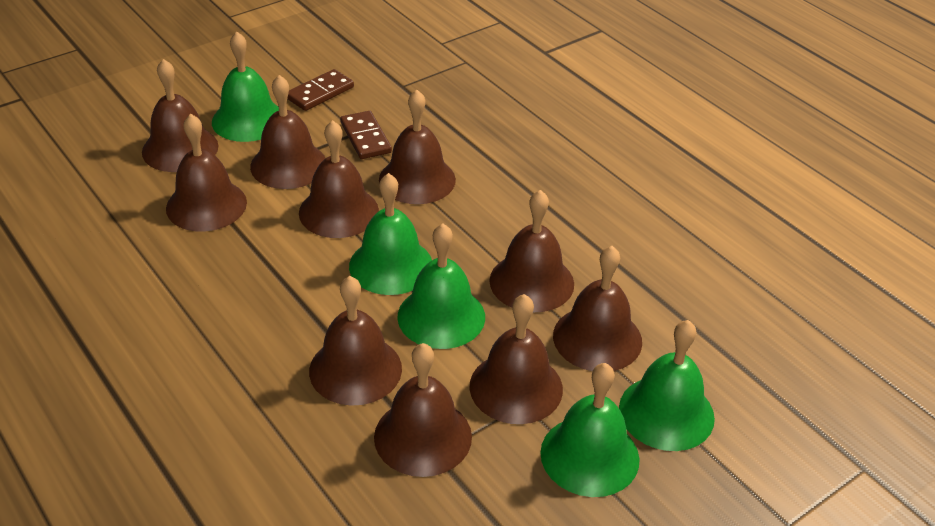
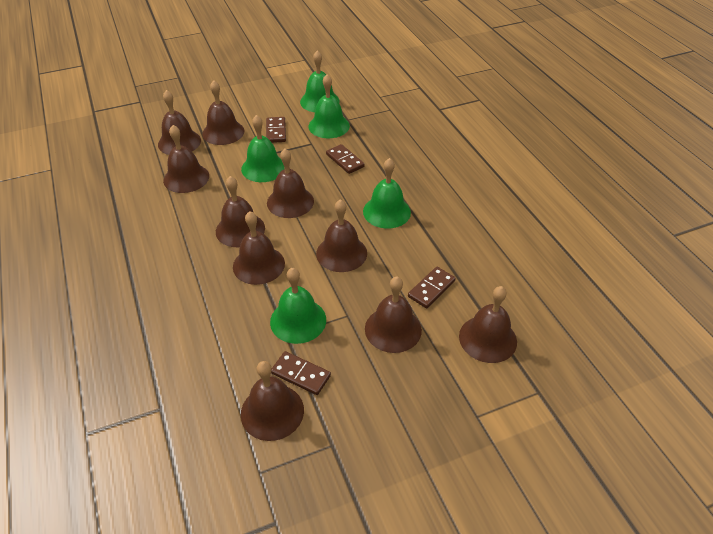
brown domino: 2 -> 4

